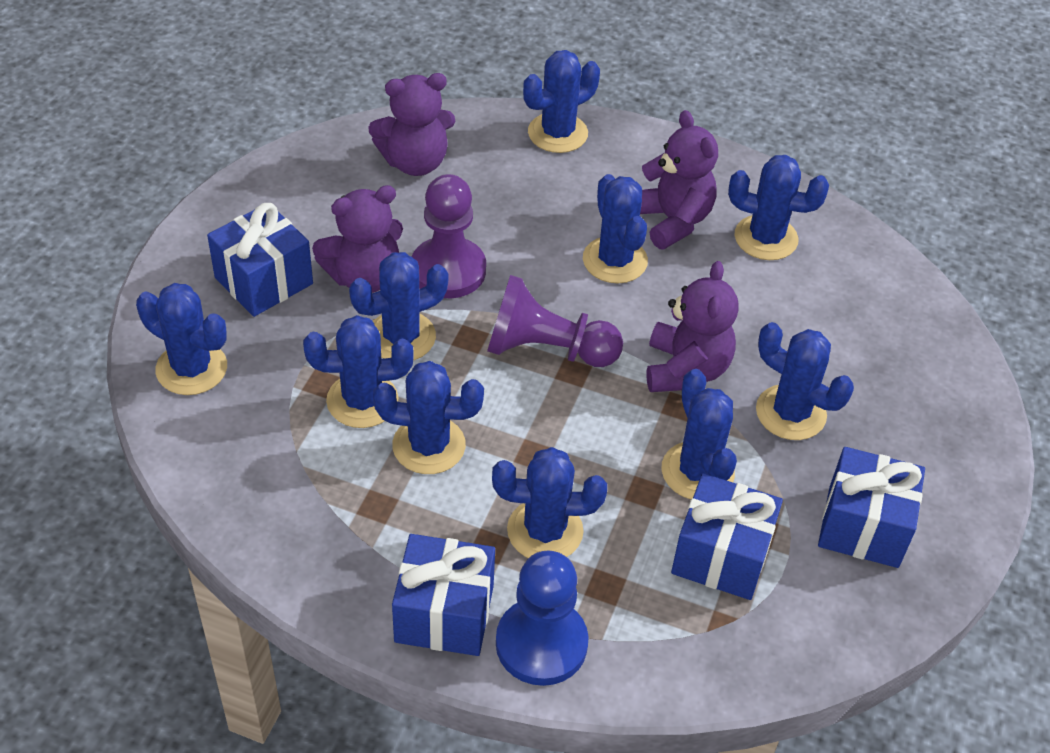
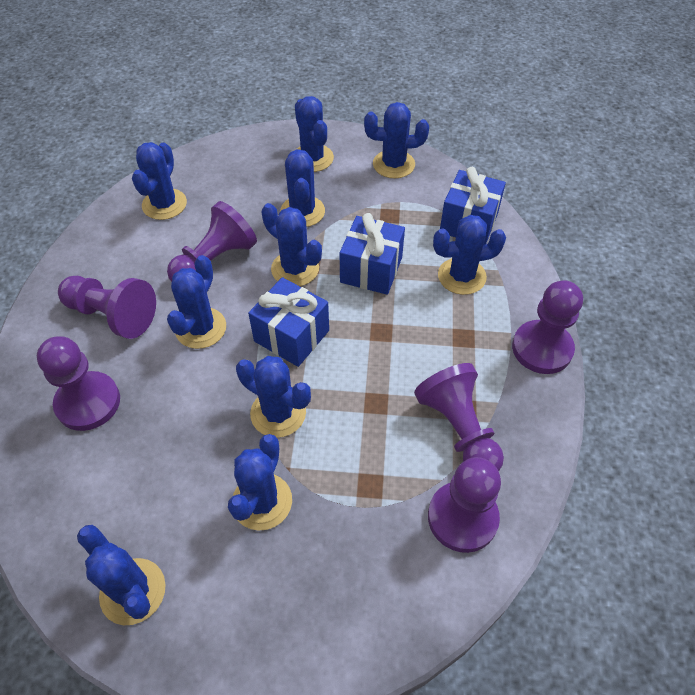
blue gift: 4 -> 3
blue pawn: 1 -> 0
purple pawn: 2 -> 6
purple teddy bear: 4 -> 0

